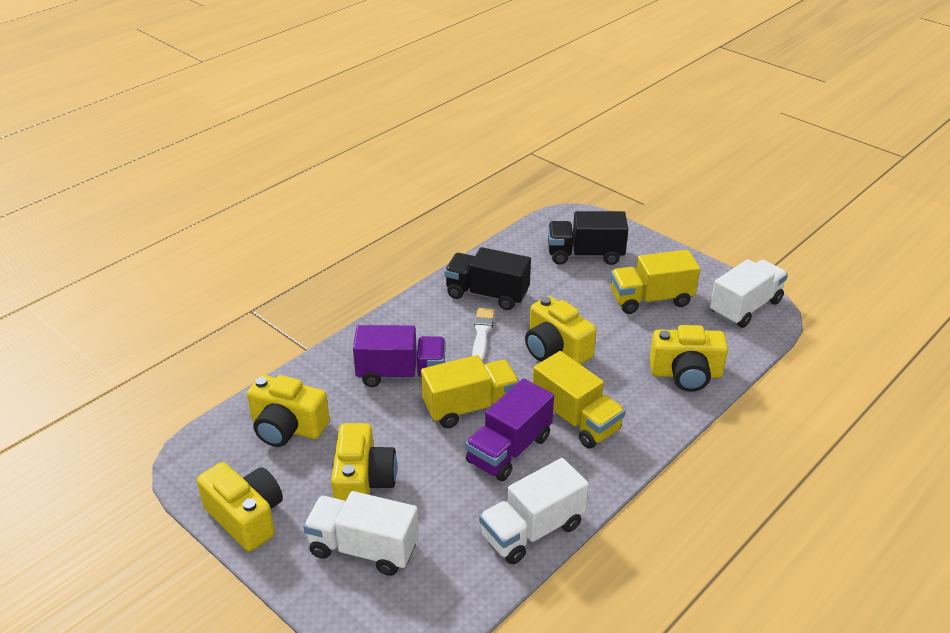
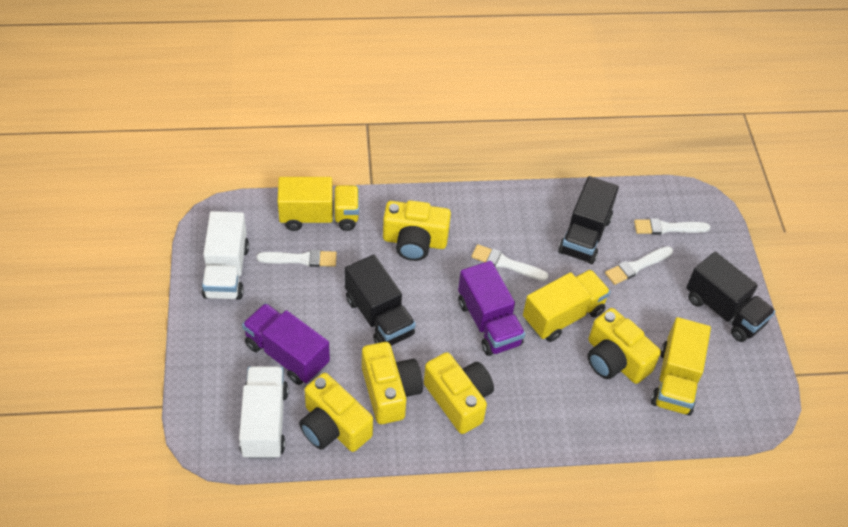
black truck: 2 -> 3
white brush: 1 -> 4
white truck: 3 -> 2

